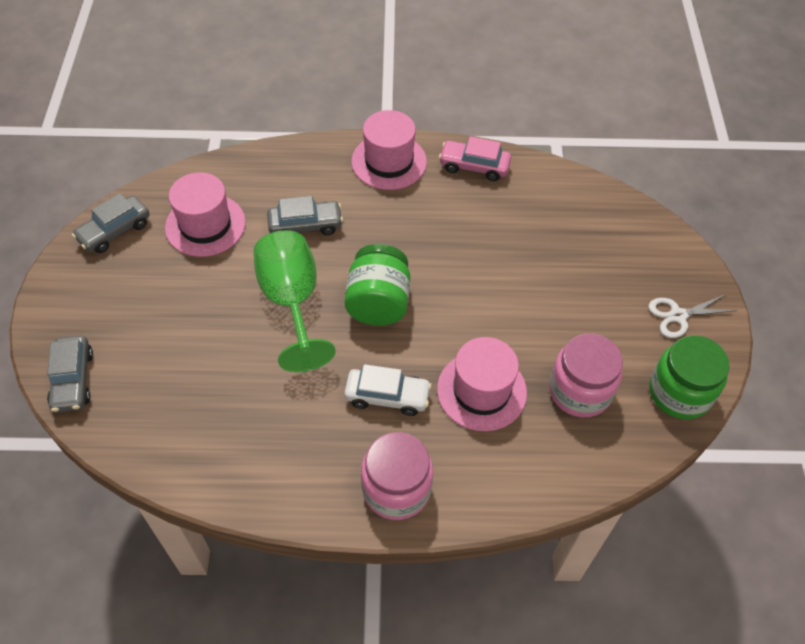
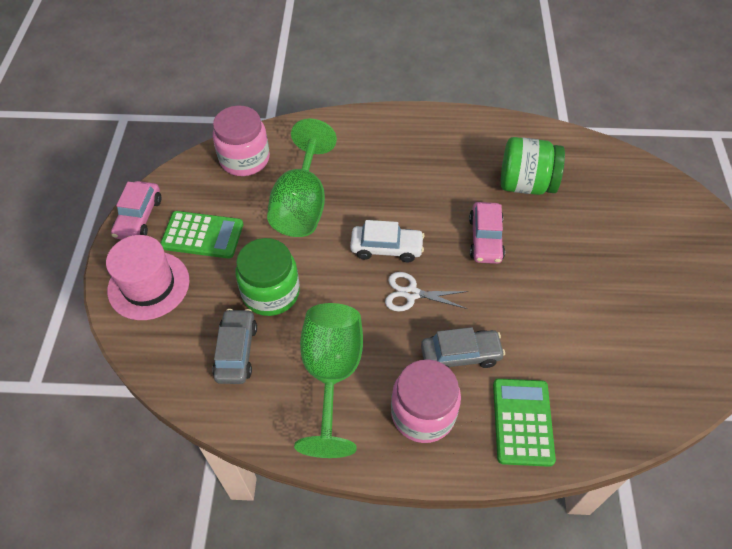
green calculator: 0 -> 2
green goblet: 1 -> 2
grey car: 3 -> 2
pink car: 1 -> 2
pink hat: 3 -> 1

